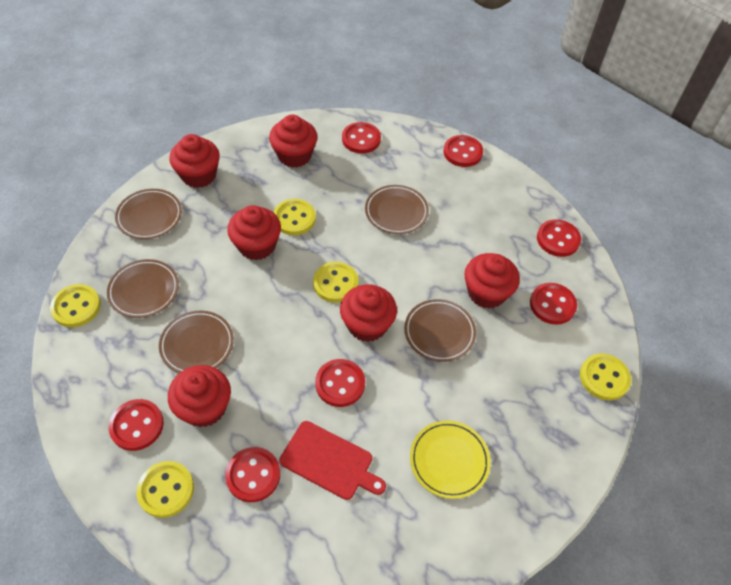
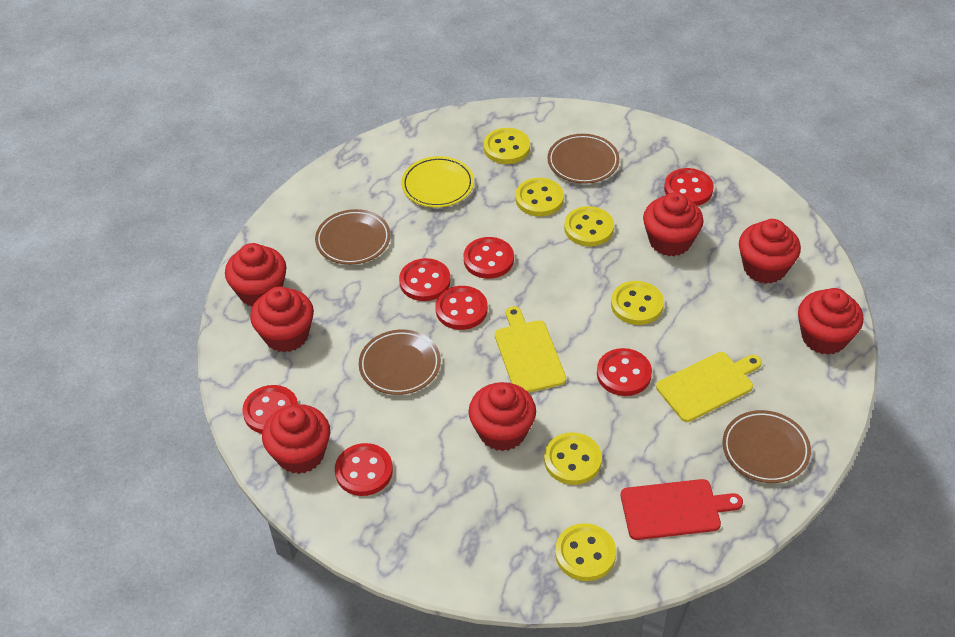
brown plate: 5 -> 4
red cupcake: 6 -> 7
yellow button: 5 -> 6
yellow cutting board: 0 -> 2

